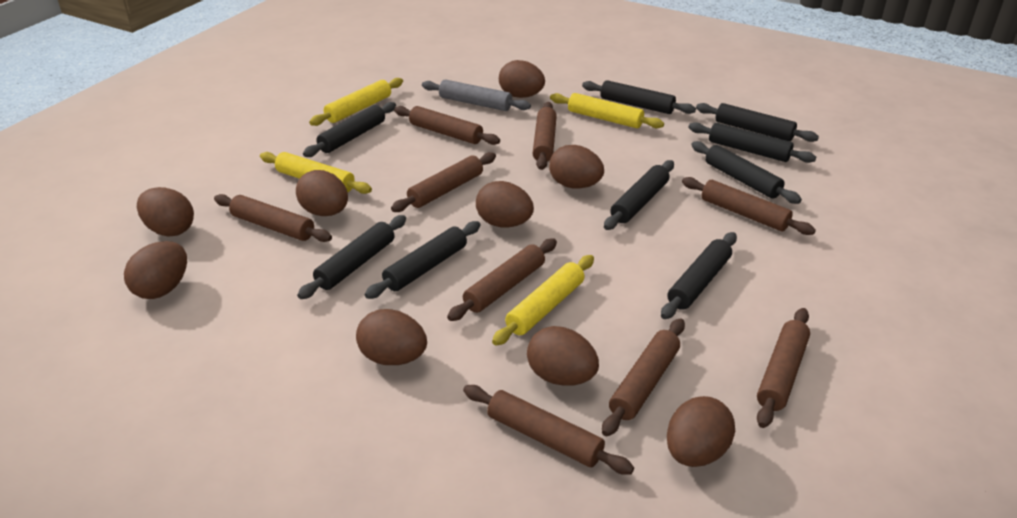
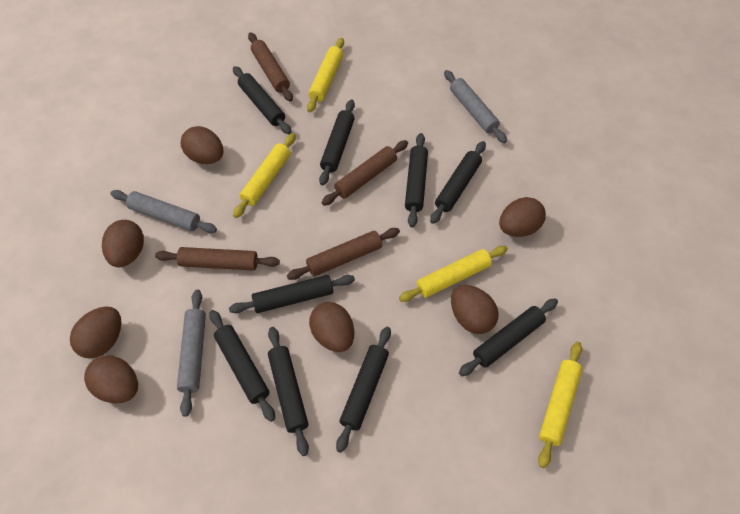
brown egg: 9 -> 7
brown rolling pin: 9 -> 4
grey rolling pin: 1 -> 3

